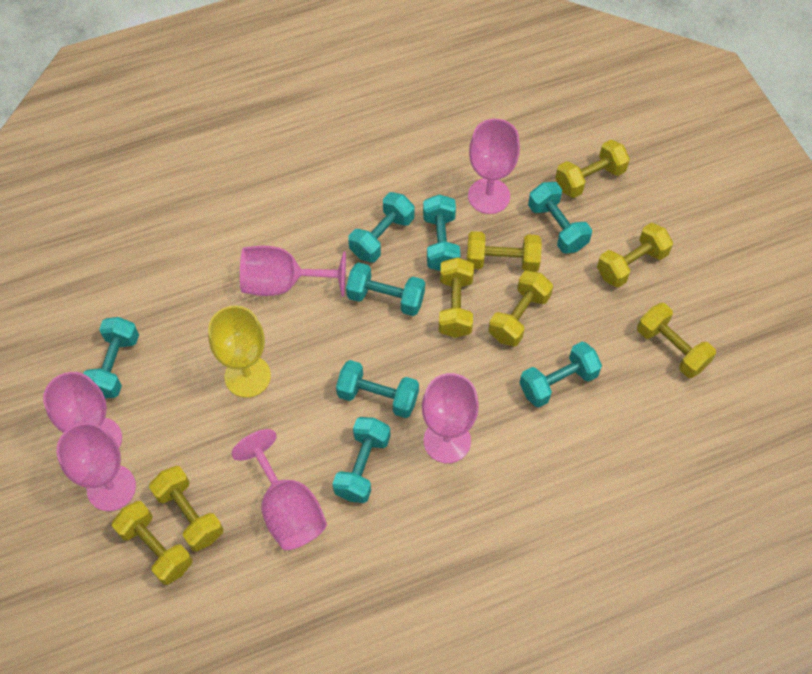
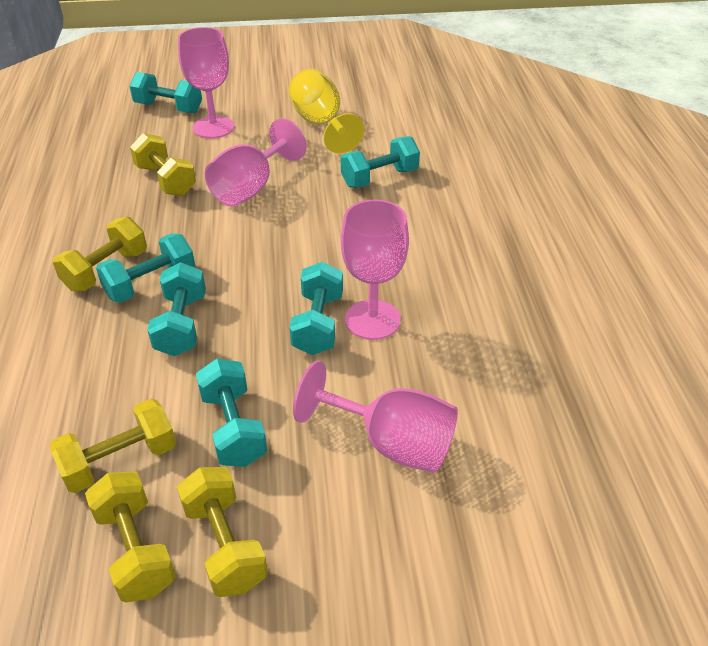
pink goblet: 6 -> 4
turquoise dumbbell: 8 -> 6
yellow dumbbell: 8 -> 5

